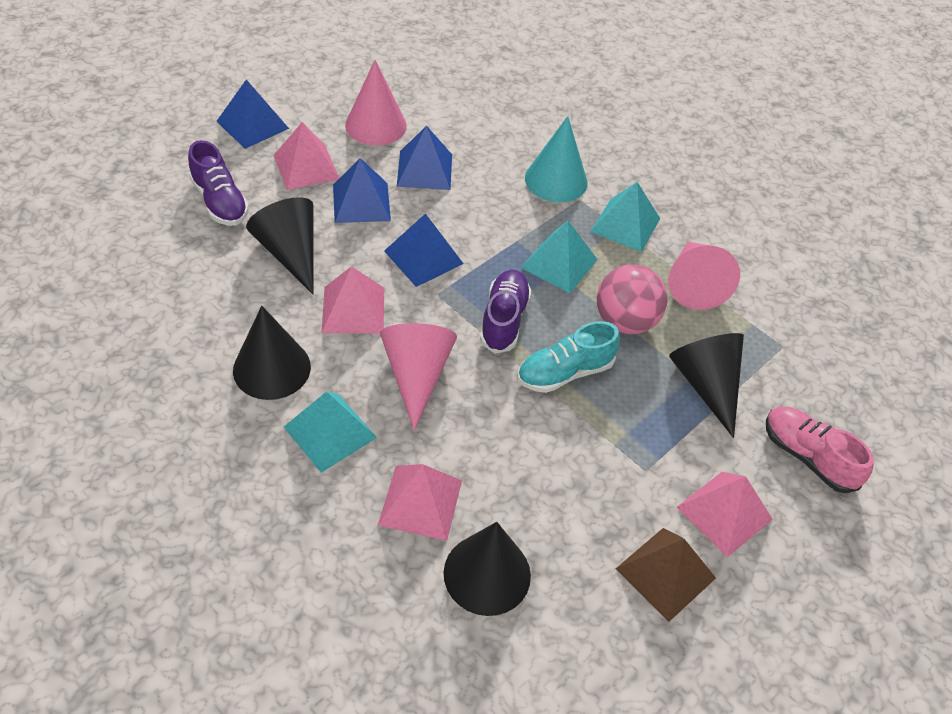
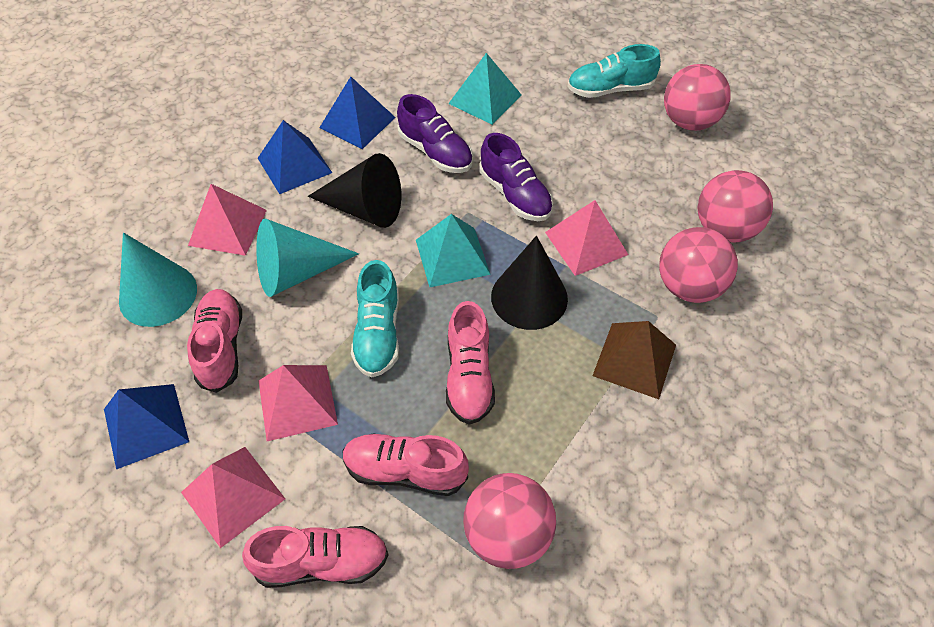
black cone: 4 -> 2
blue pyramid: 4 -> 3
pink ball: 1 -> 4
pink cone: 3 -> 0
pink shoe: 1 -> 4
turquoise cone: 1 -> 2
turquoise pyramid: 3 -> 2
turquoise shoe: 1 -> 2

